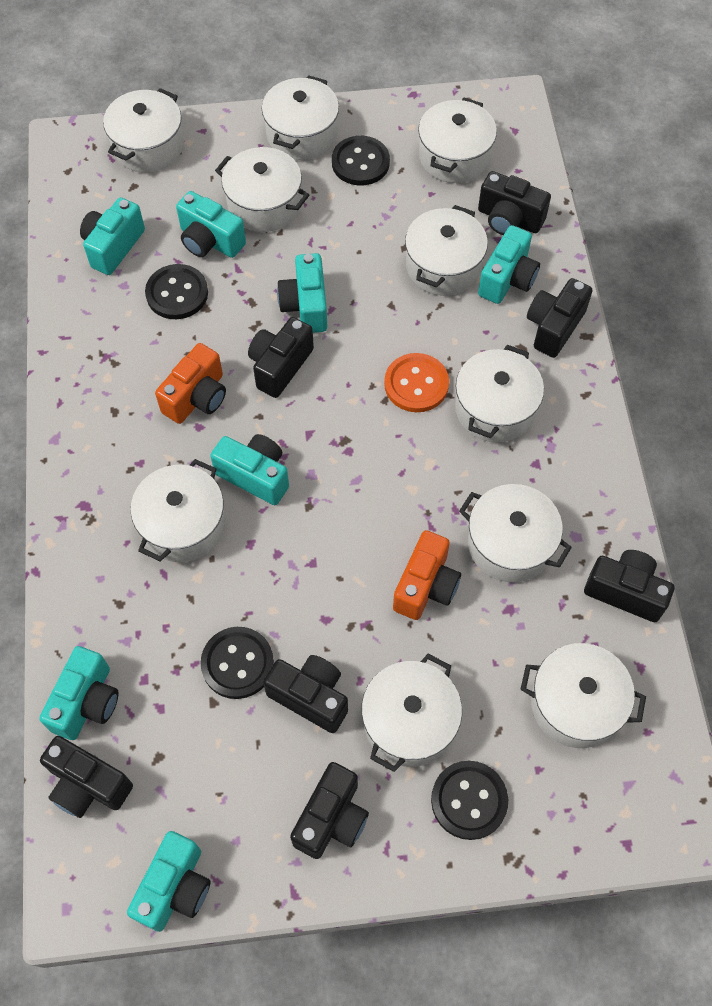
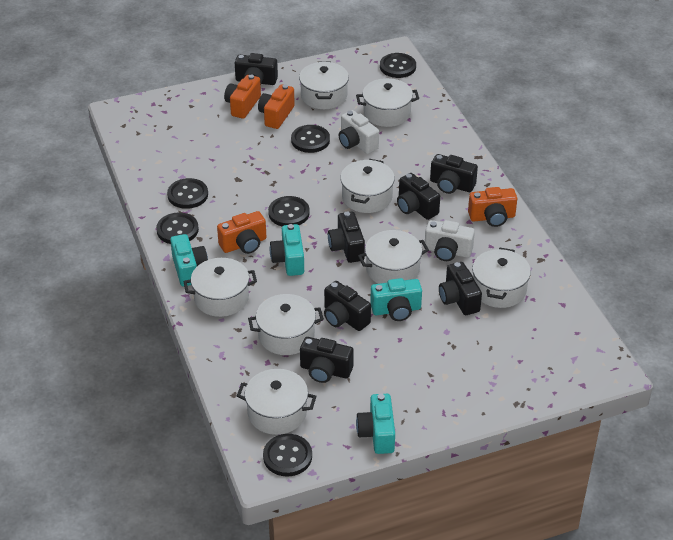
black button: 4 -> 6
orange button: 1 -> 0
orange camera: 2 -> 4
turquoise camera: 7 -> 4
white camera: 0 -> 2
white pot: 10 -> 8

